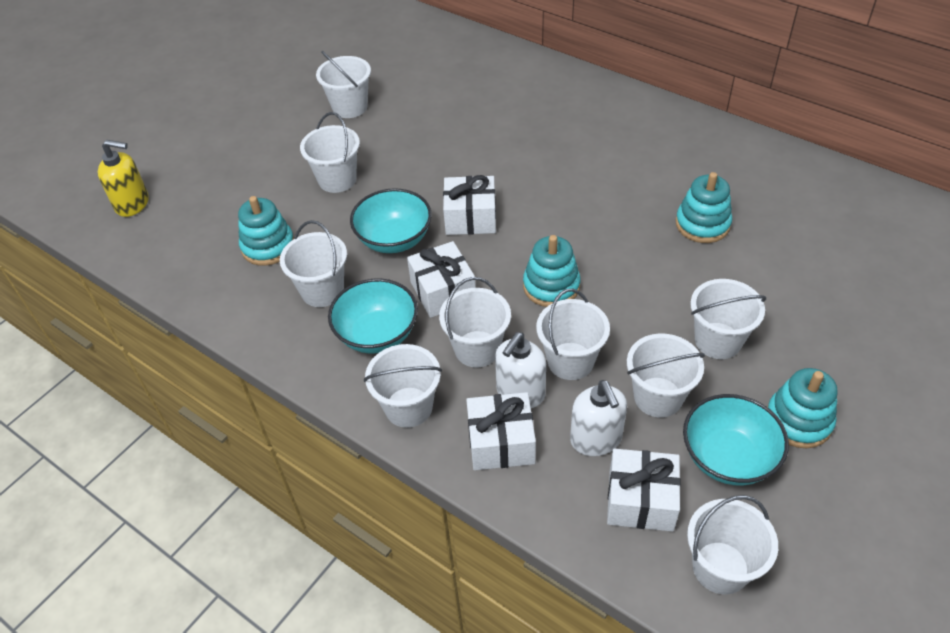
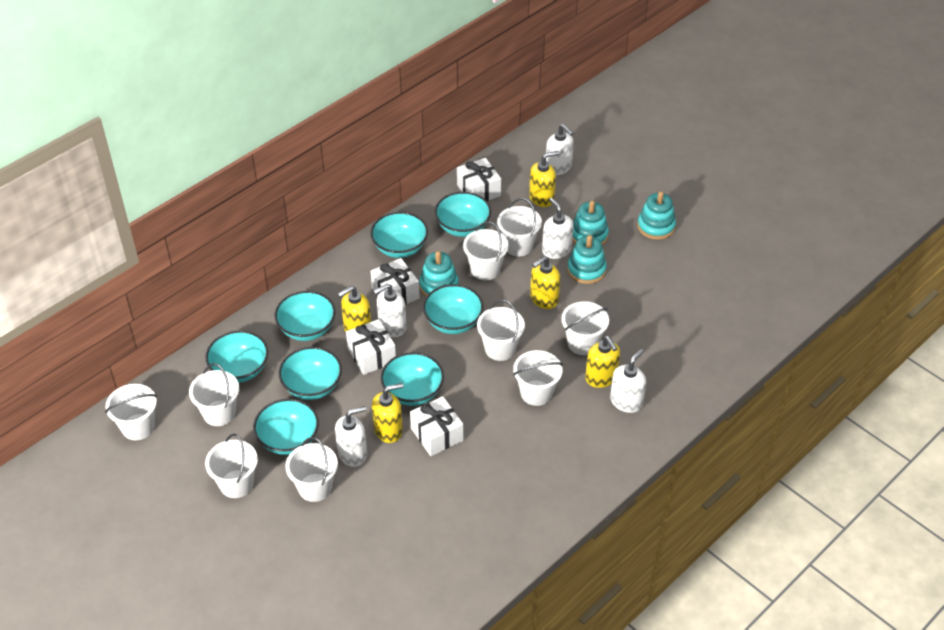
turquoise bowl: 3 -> 8
white soap dispenser: 2 -> 5
yellow soap dispenser: 1 -> 5

